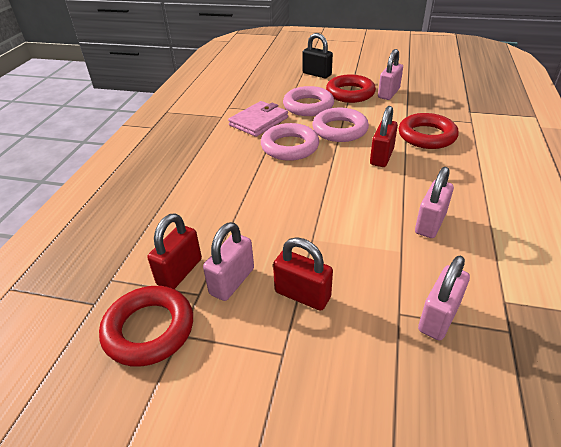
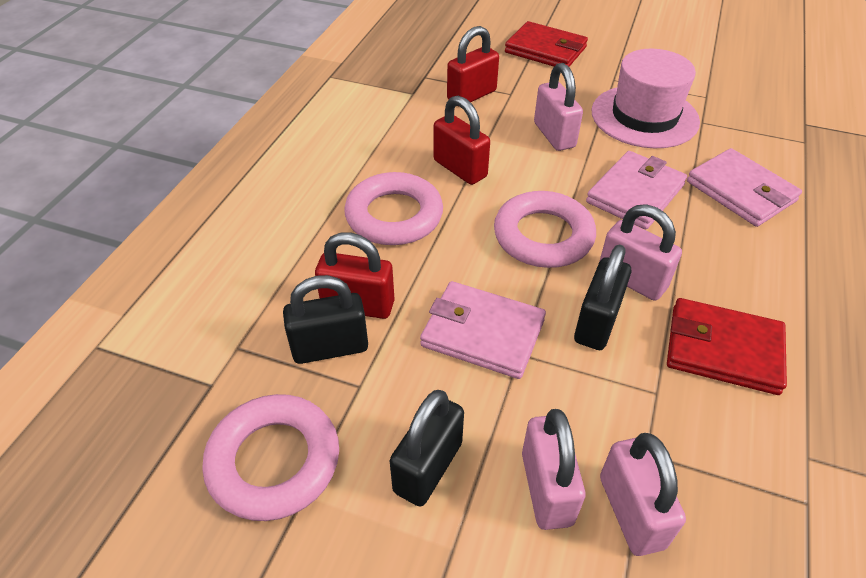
black padlock: 1 -> 3
pink hat: 0 -> 1
pink wallet: 1 -> 3
red ring: 3 -> 0
red wallet: 0 -> 2

